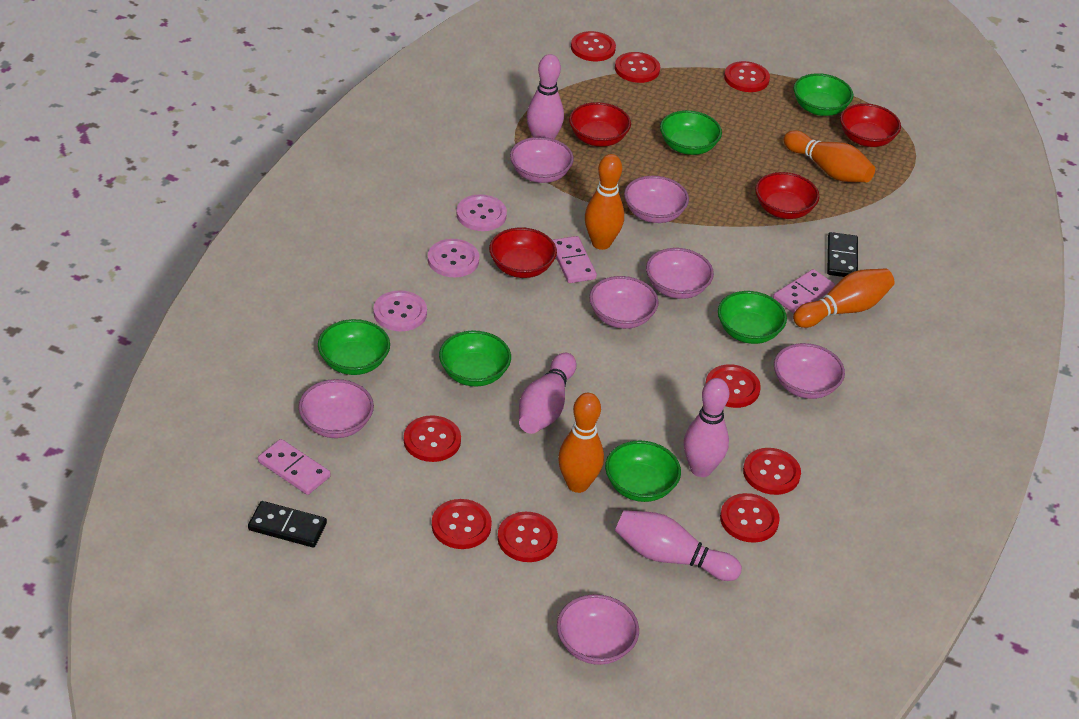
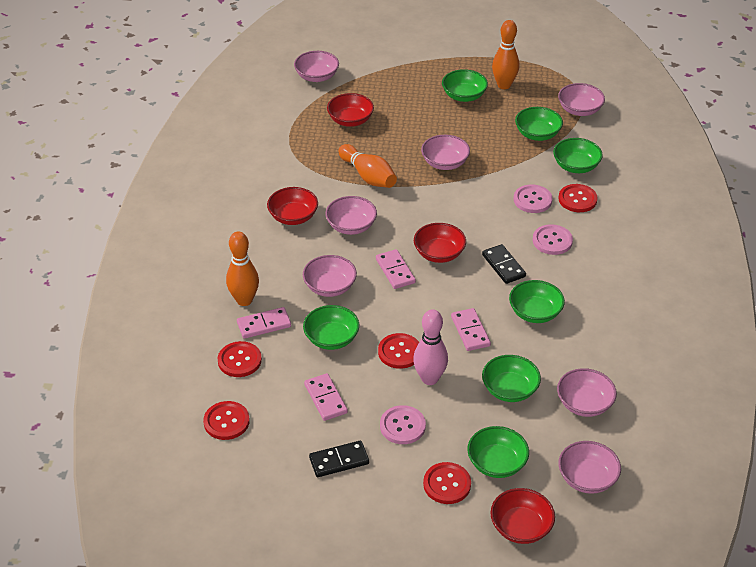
green bowl: 6 -> 7
orange bowling pin: 4 -> 3
pink bowling pin: 4 -> 1
pink domino: 3 -> 4
red button: 9 -> 5

